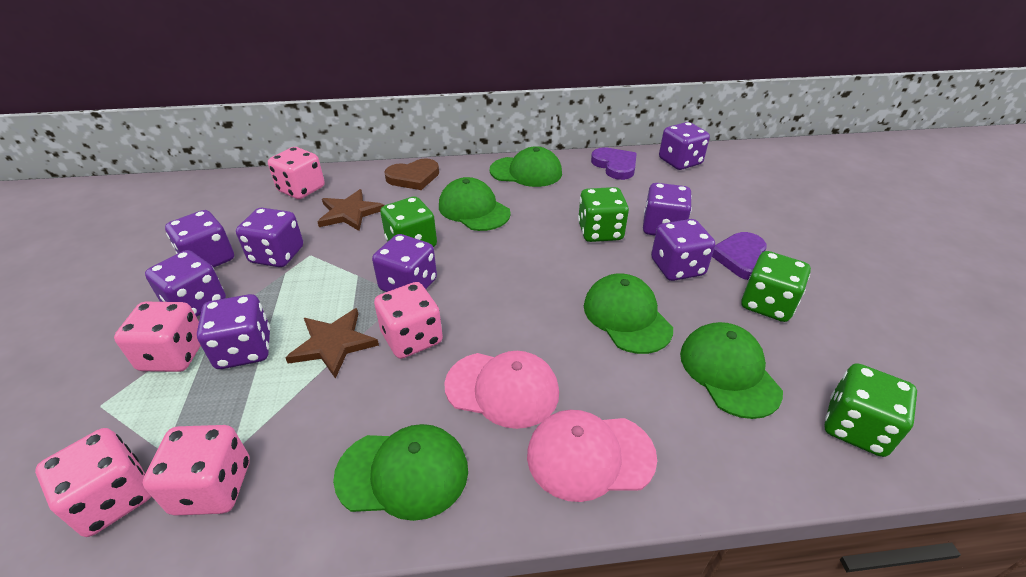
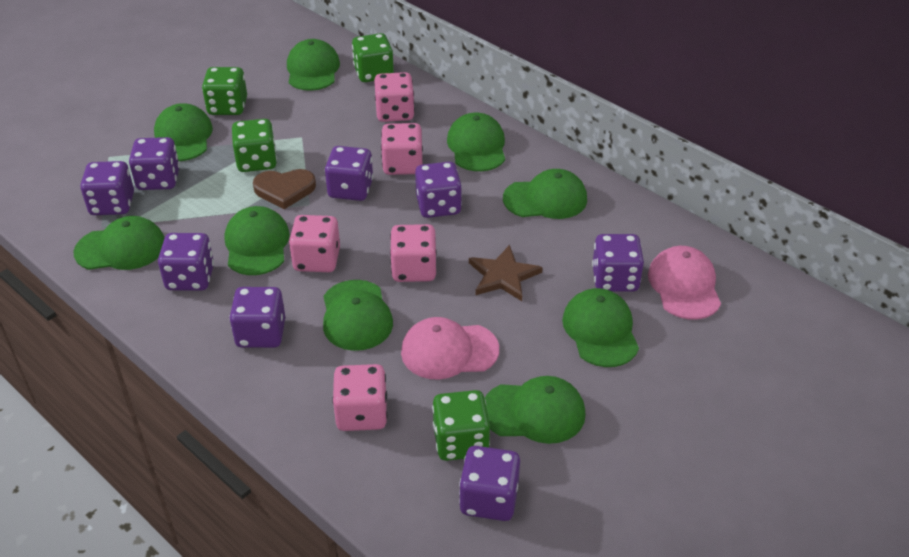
brown star: 2 -> 1
green cap: 5 -> 9
purple heart: 2 -> 0

